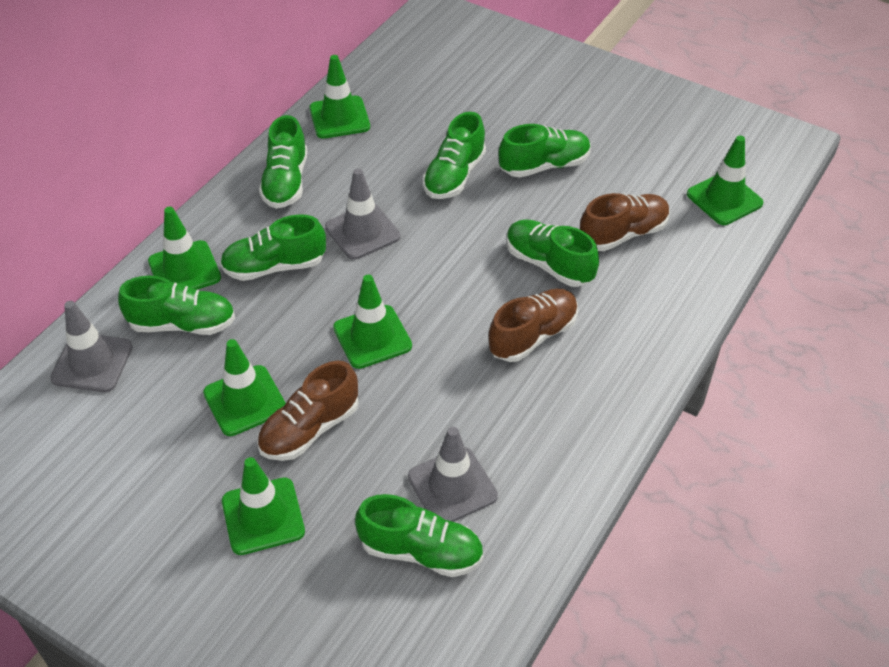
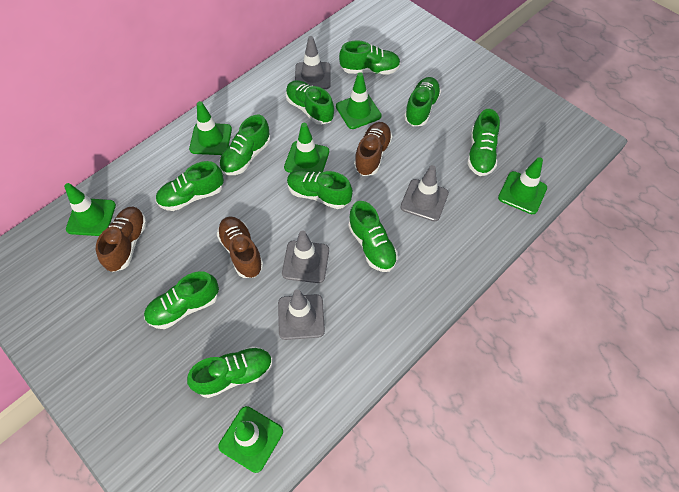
green shoe: 7 -> 10
grey traffic cone: 3 -> 4

